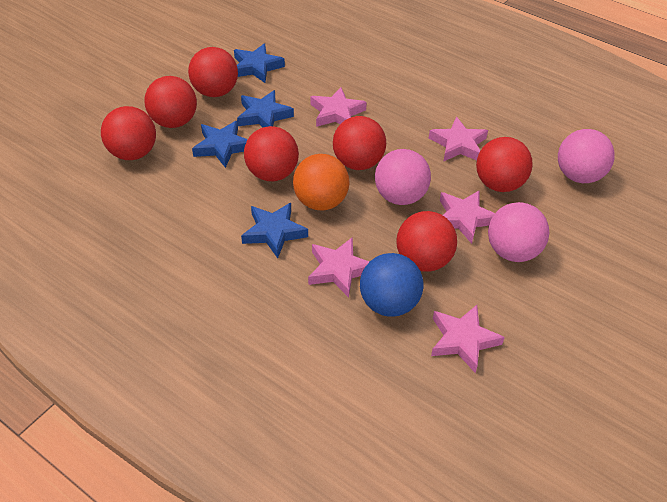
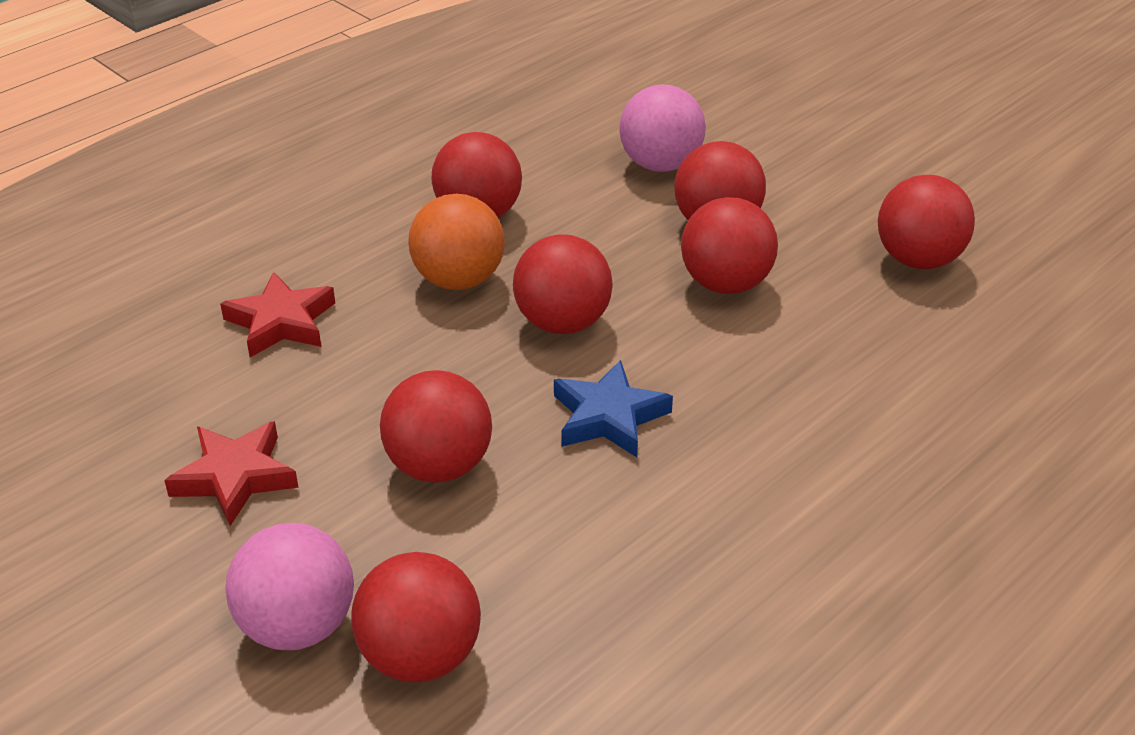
blue ball: 1 -> 0
blue star: 4 -> 1
pink ball: 3 -> 2
pink star: 5 -> 0
red star: 0 -> 2

